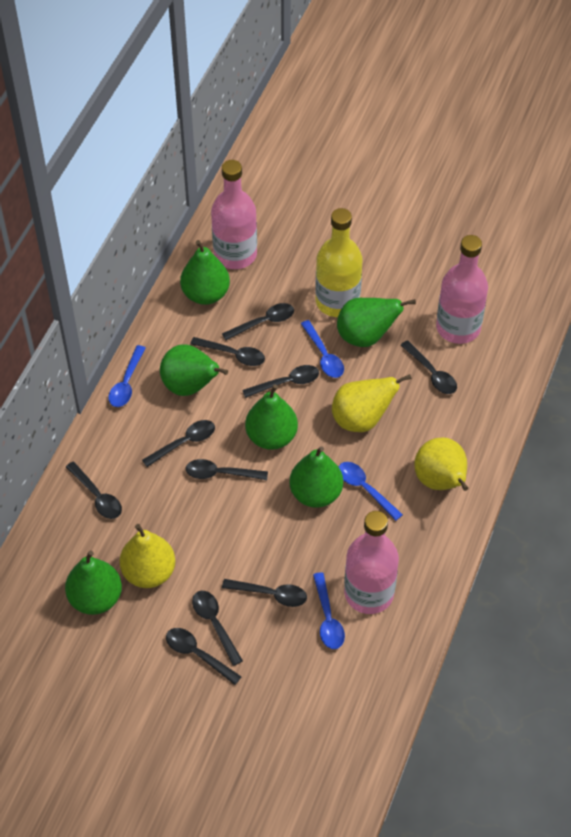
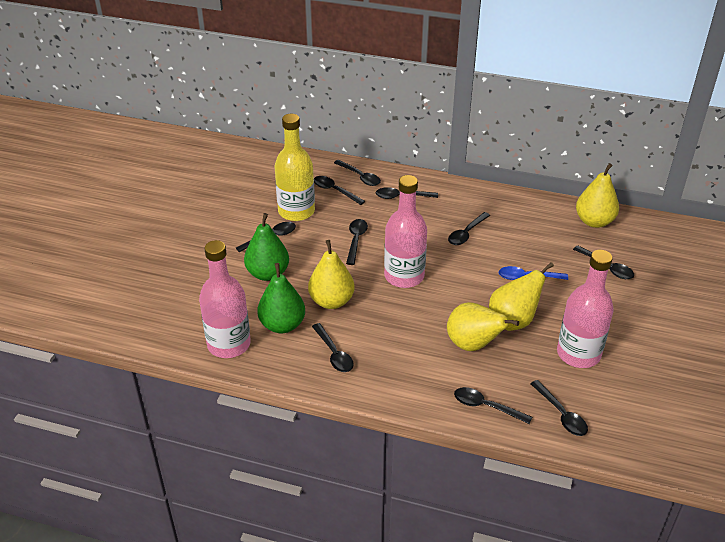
blue spoon: 4 -> 1
green pear: 6 -> 2
yellow pear: 3 -> 4

